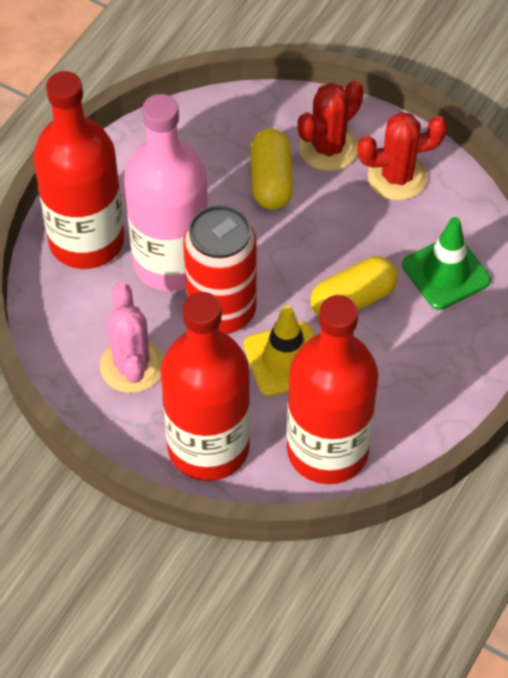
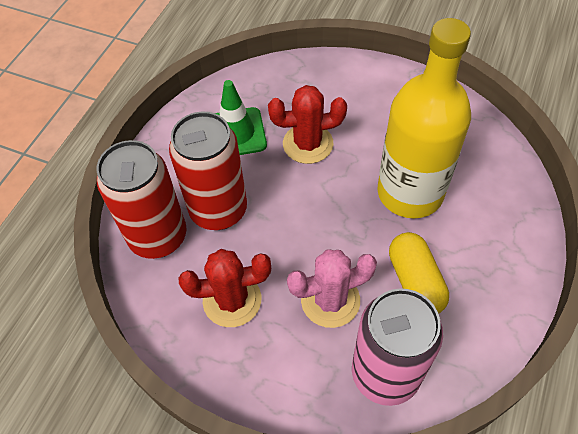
pink bottle: 1 -> 0
pink can: 0 -> 1
red bottle: 3 -> 0
red can: 1 -> 2
yellow bottle: 0 -> 1
yellow capsule: 2 -> 1
yellow traffic cone: 1 -> 0

